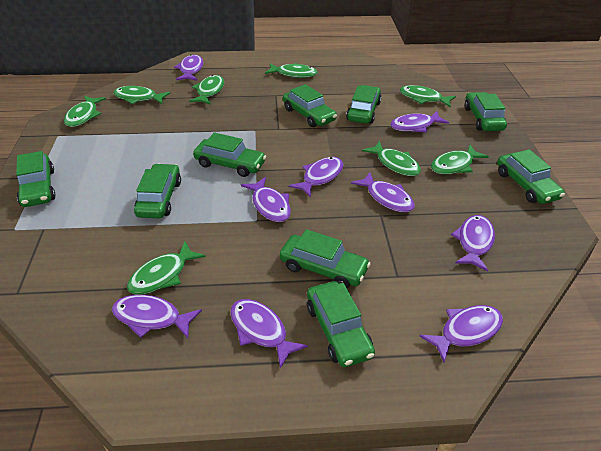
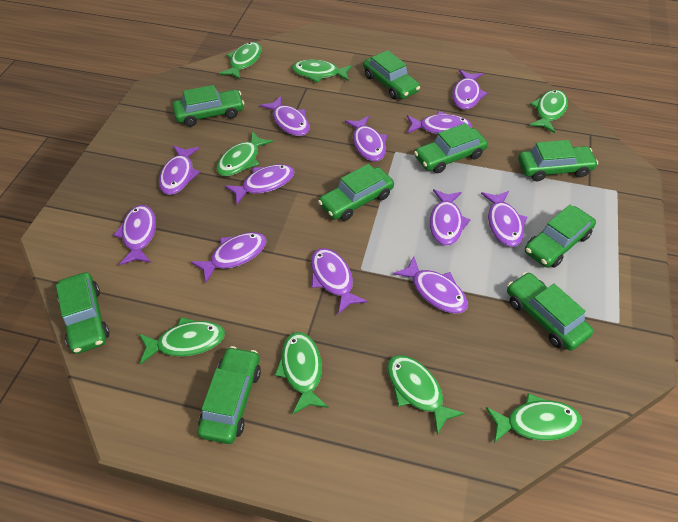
purple fish: 9 -> 12

